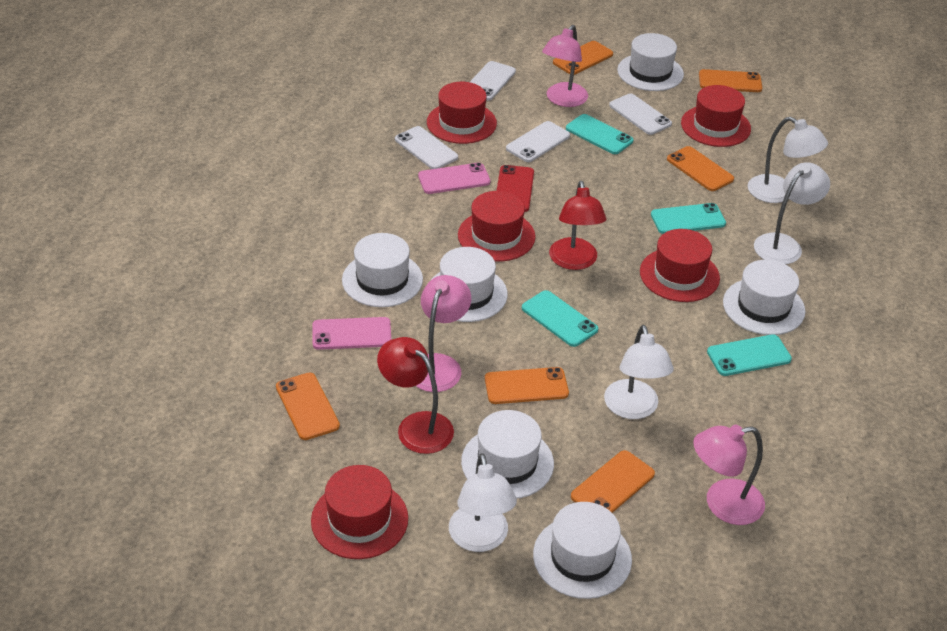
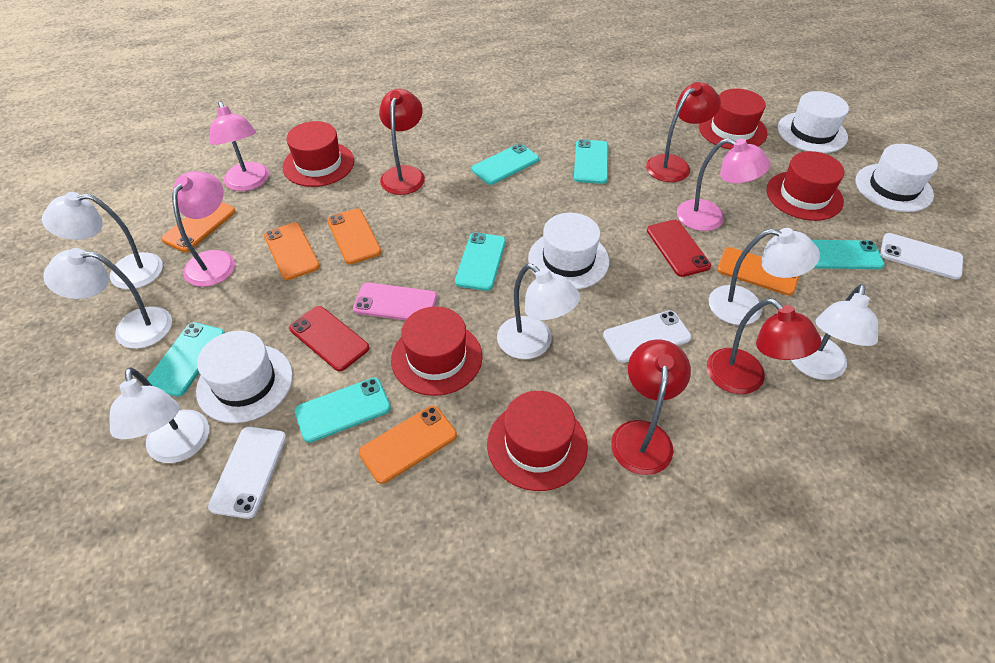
orange phone: 6 -> 5
pink phone: 2 -> 1
red lamp: 2 -> 4
red phone: 1 -> 2
turquoise phone: 4 -> 6
white hat: 6 -> 4
white lamp: 4 -> 6
white phone: 4 -> 3

